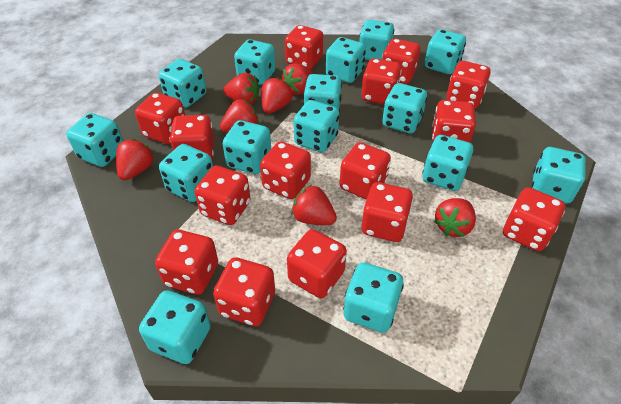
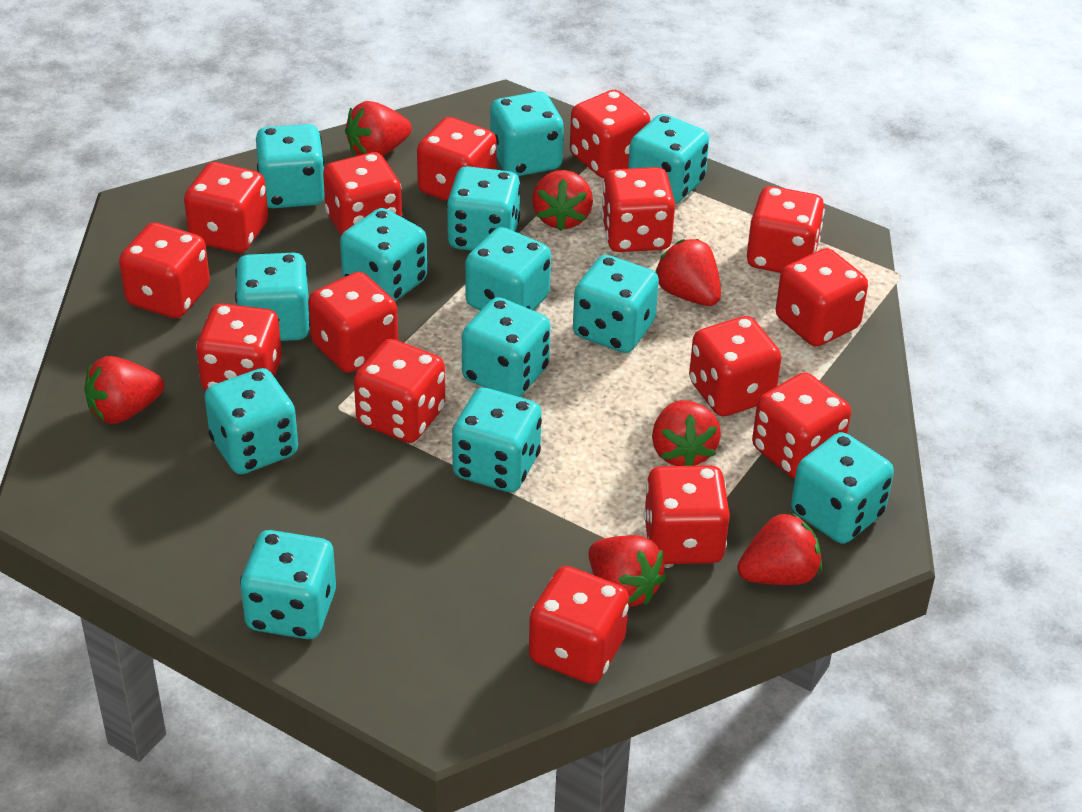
turquoise dice: 15 -> 13

